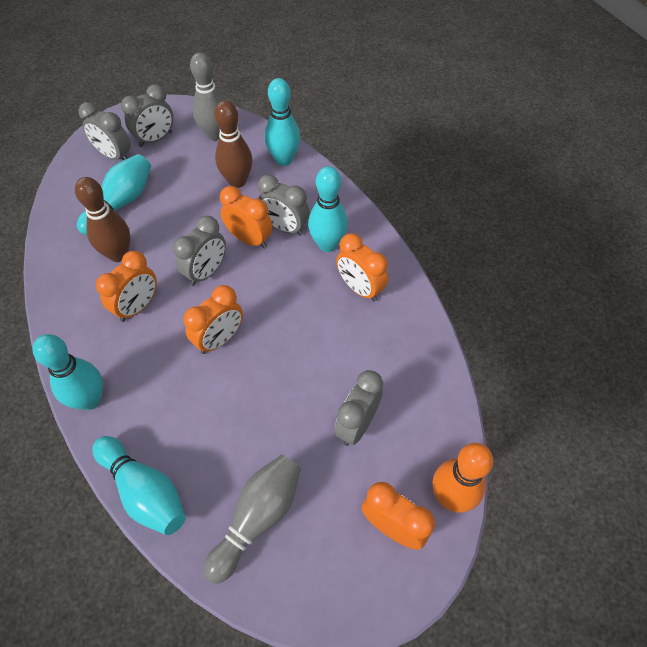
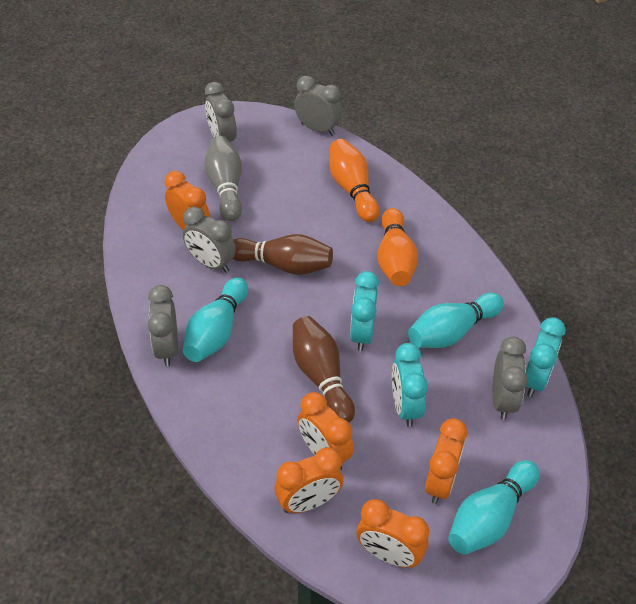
grey bowling pin: 2 -> 1
orange bowling pin: 1 -> 2
turquoise bowling pin: 5 -> 3
turquoise clock: 0 -> 3

